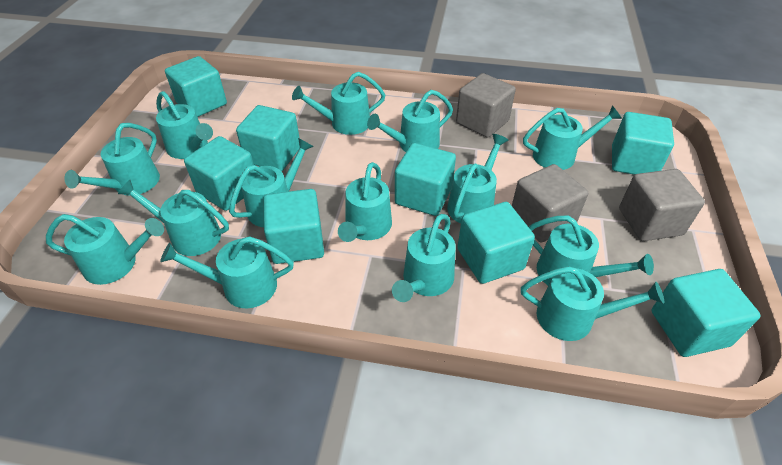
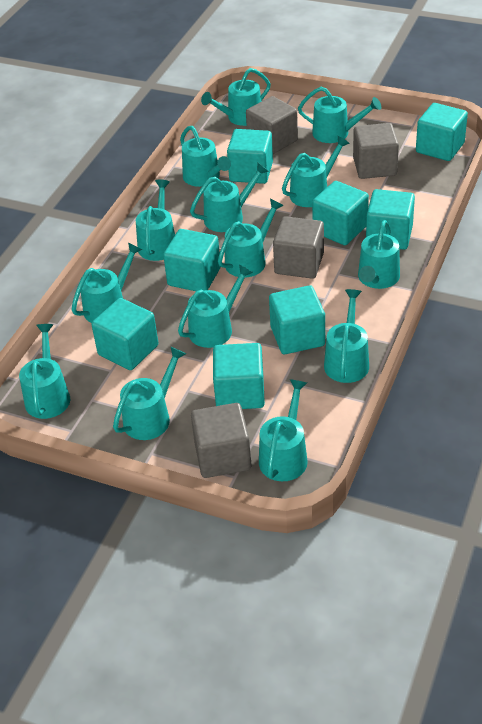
grey cube: 3 -> 4

